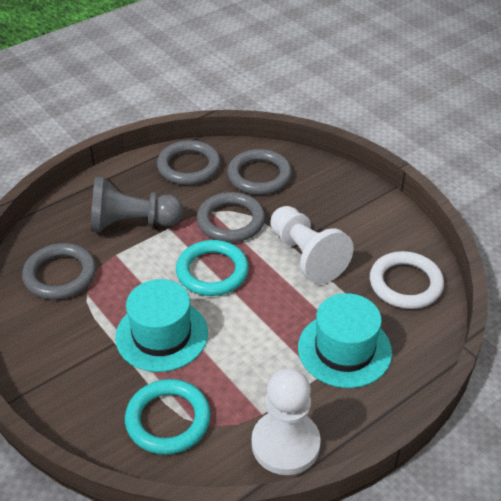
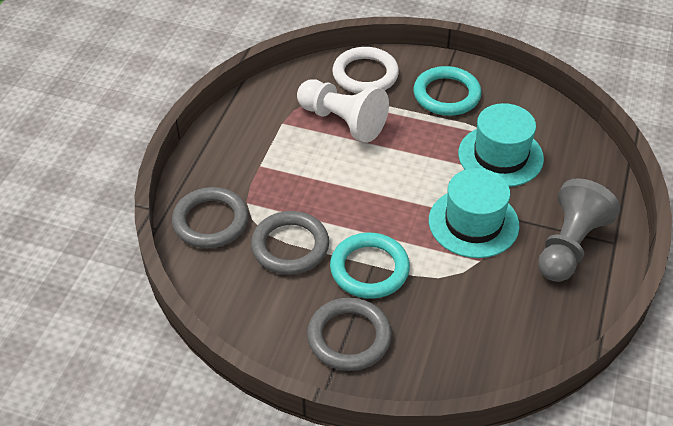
grey ring: 4 -> 3
white pawn: 2 -> 1

